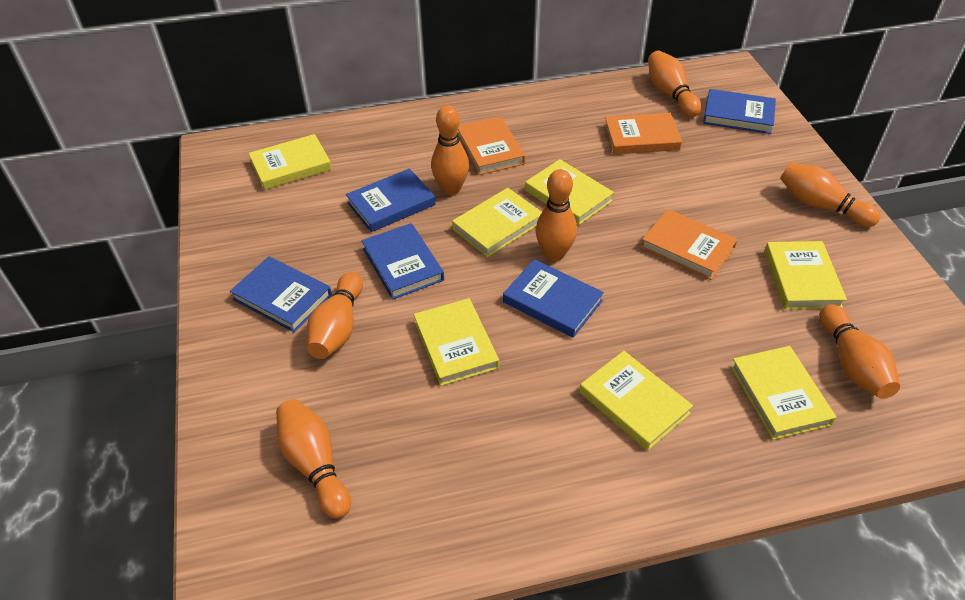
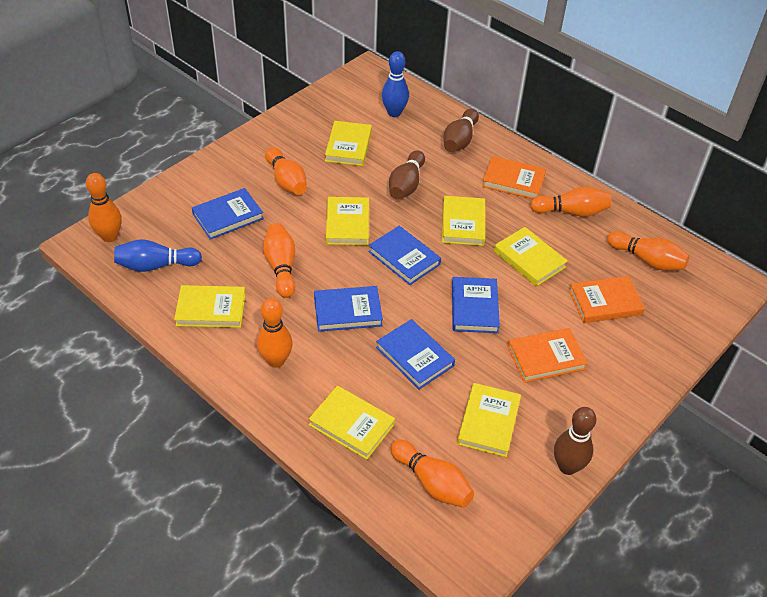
blue bowling pin: 0 -> 2
brown bowling pin: 0 -> 3

